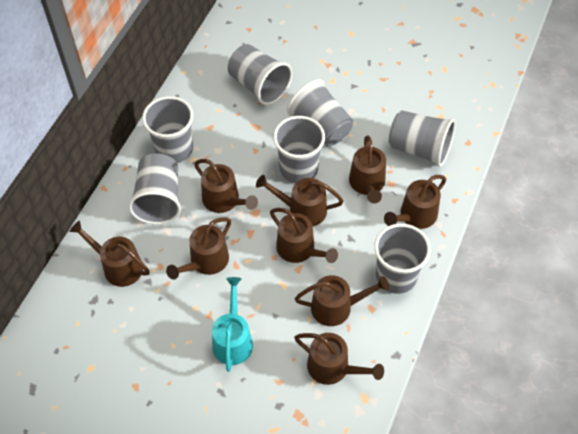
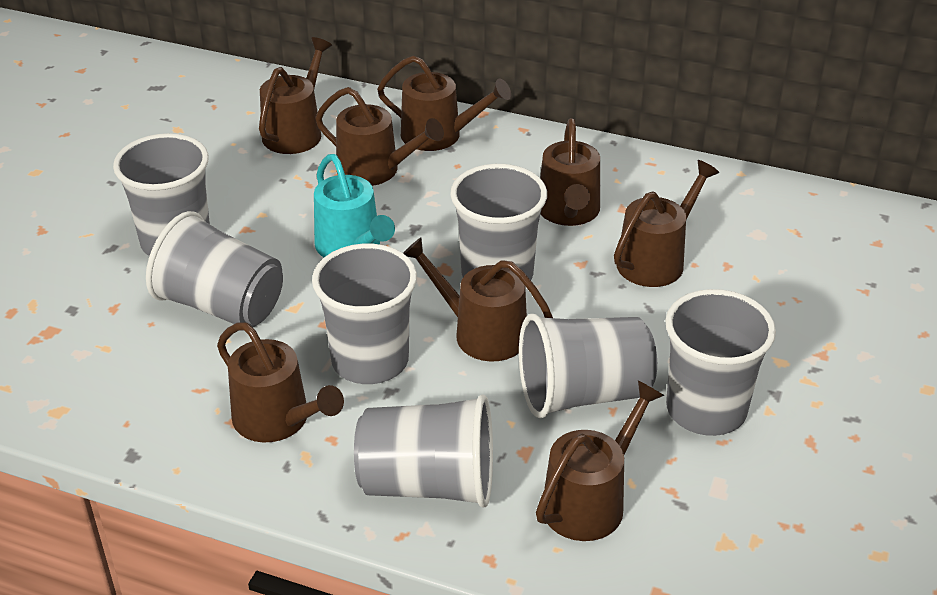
brown watering can: 9 -> 8

